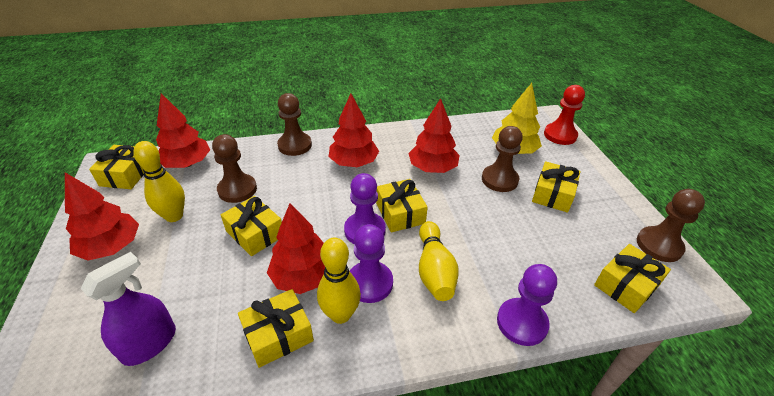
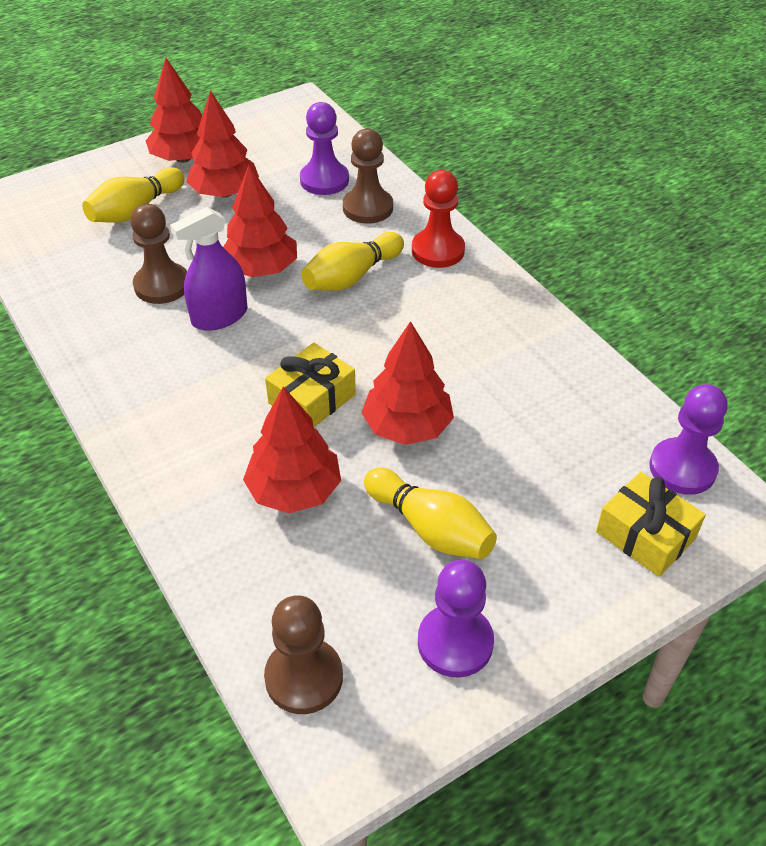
brown pawn: 4 -> 3
yellow gift: 6 -> 2
yellow tree: 1 -> 0

